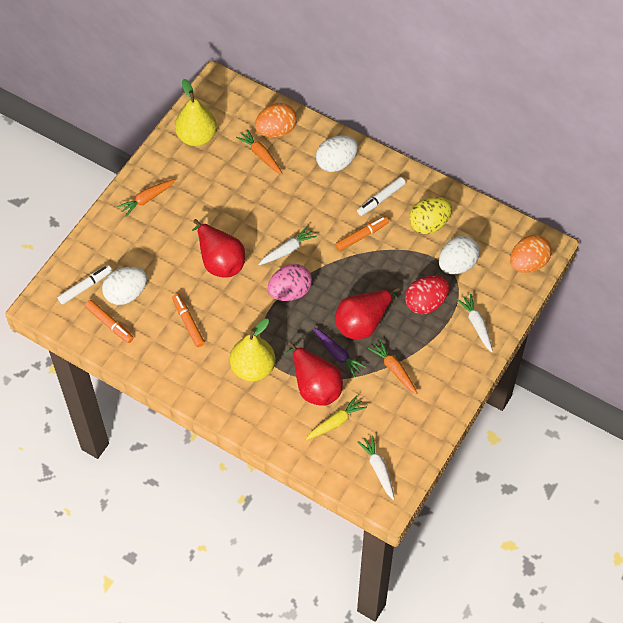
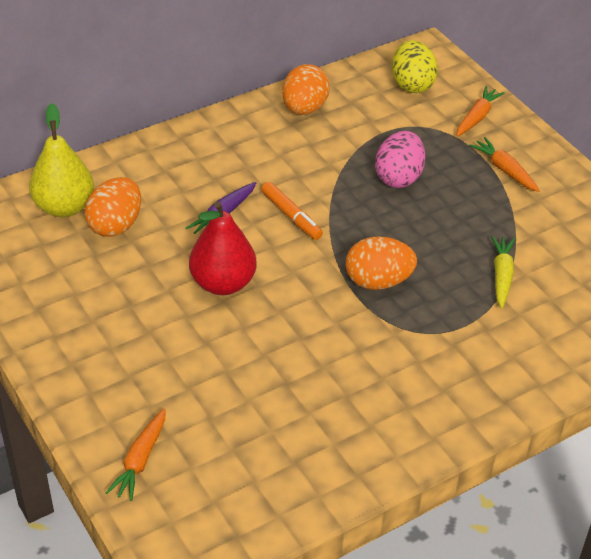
orange egg: 2 -> 3
orange marker: 3 -> 1
red egg: 1 -> 0
red pear: 3 -> 1
white carrot: 3 -> 0
white egg: 3 -> 0
white marker: 2 -> 0
yellow pear: 2 -> 1

